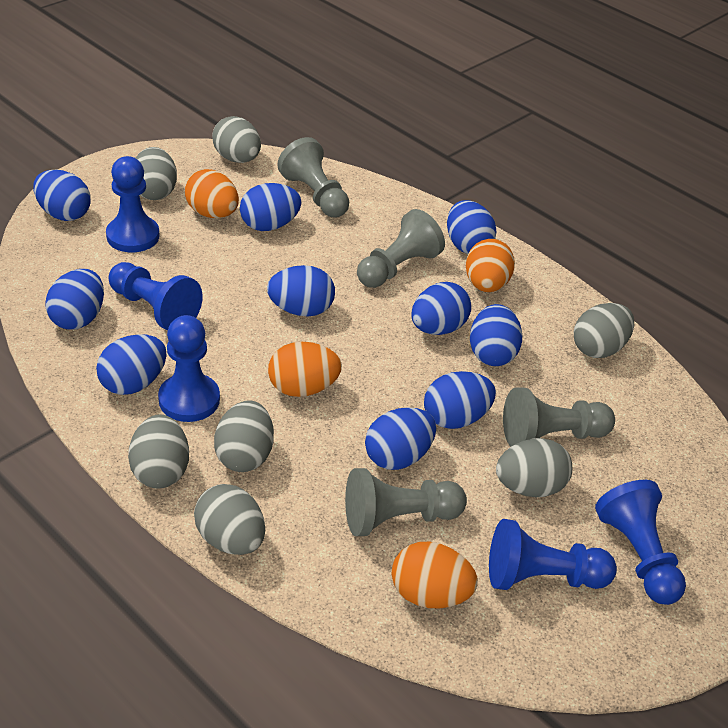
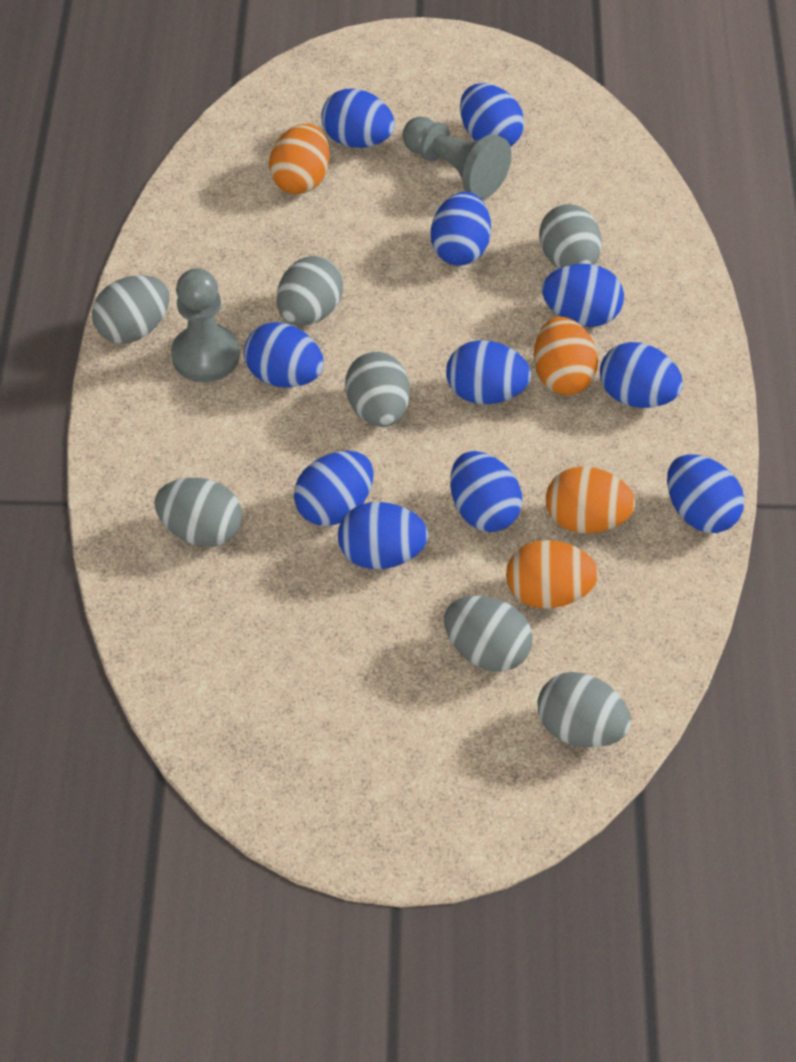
blue egg: 10 -> 11
blue pawn: 5 -> 0
grey pawn: 4 -> 2

